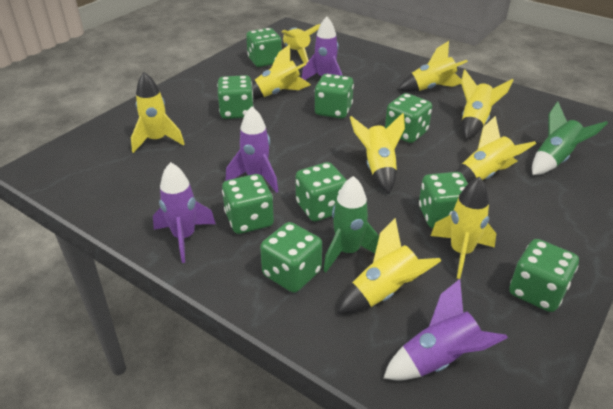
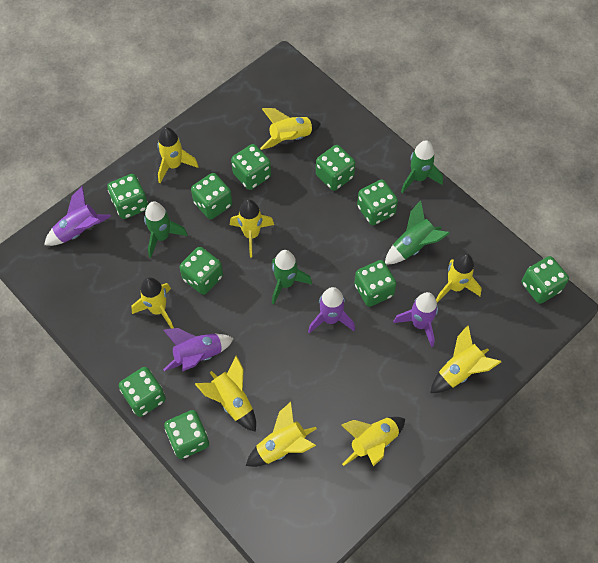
green dice: 9 -> 10
green rocket: 2 -> 4

